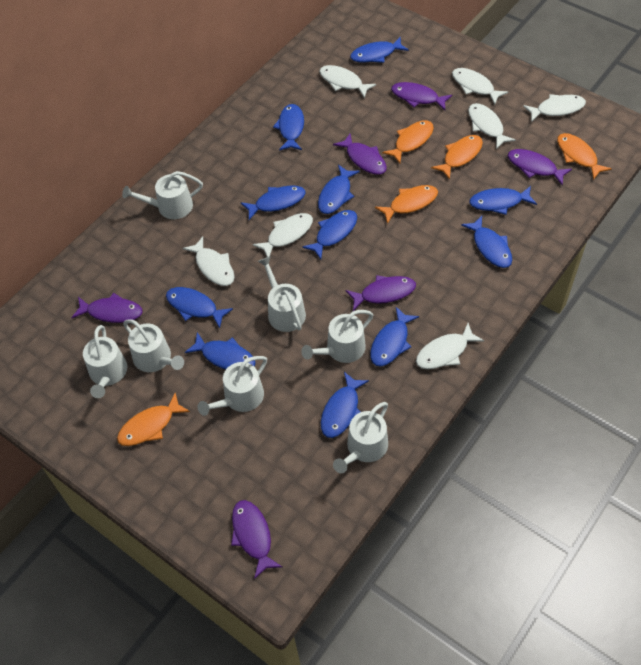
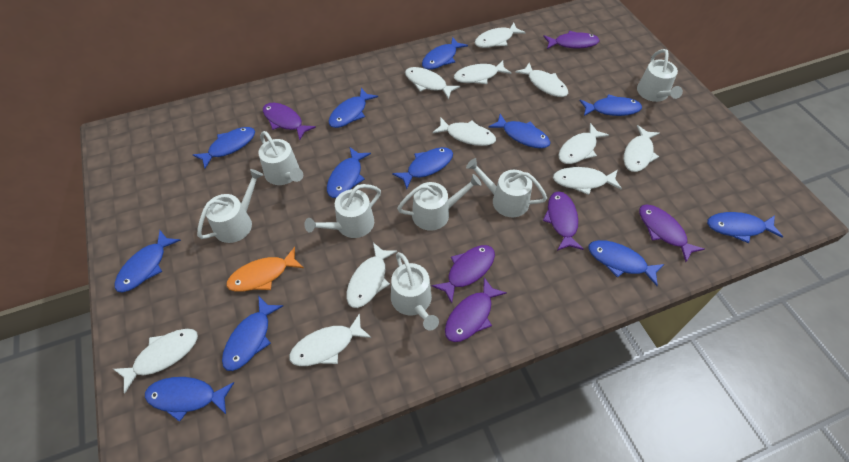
blue fish: 11 -> 12
orange fish: 5 -> 1
white fish: 7 -> 11

